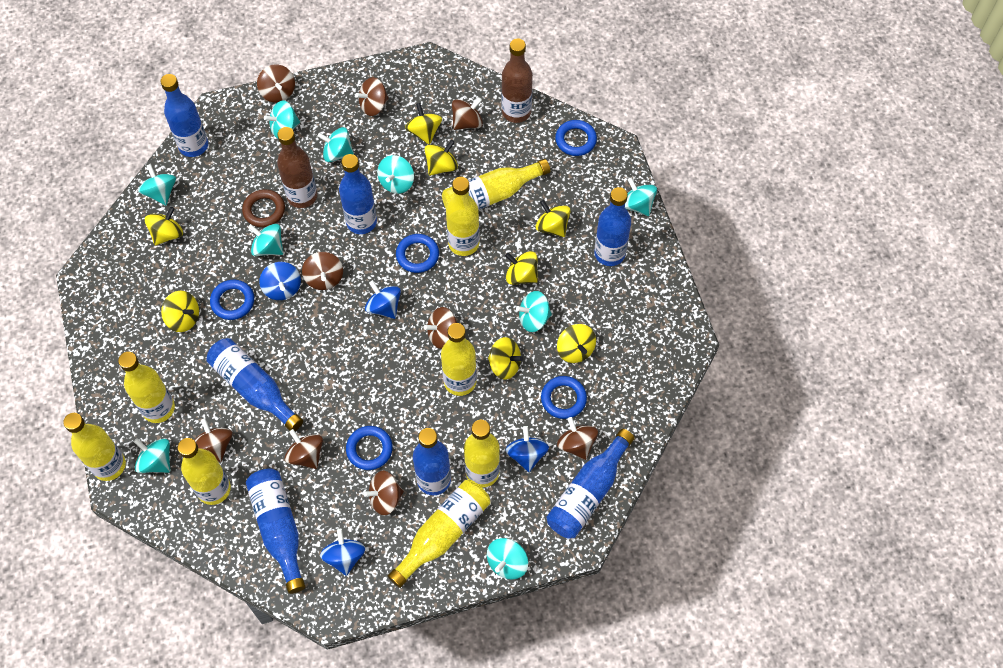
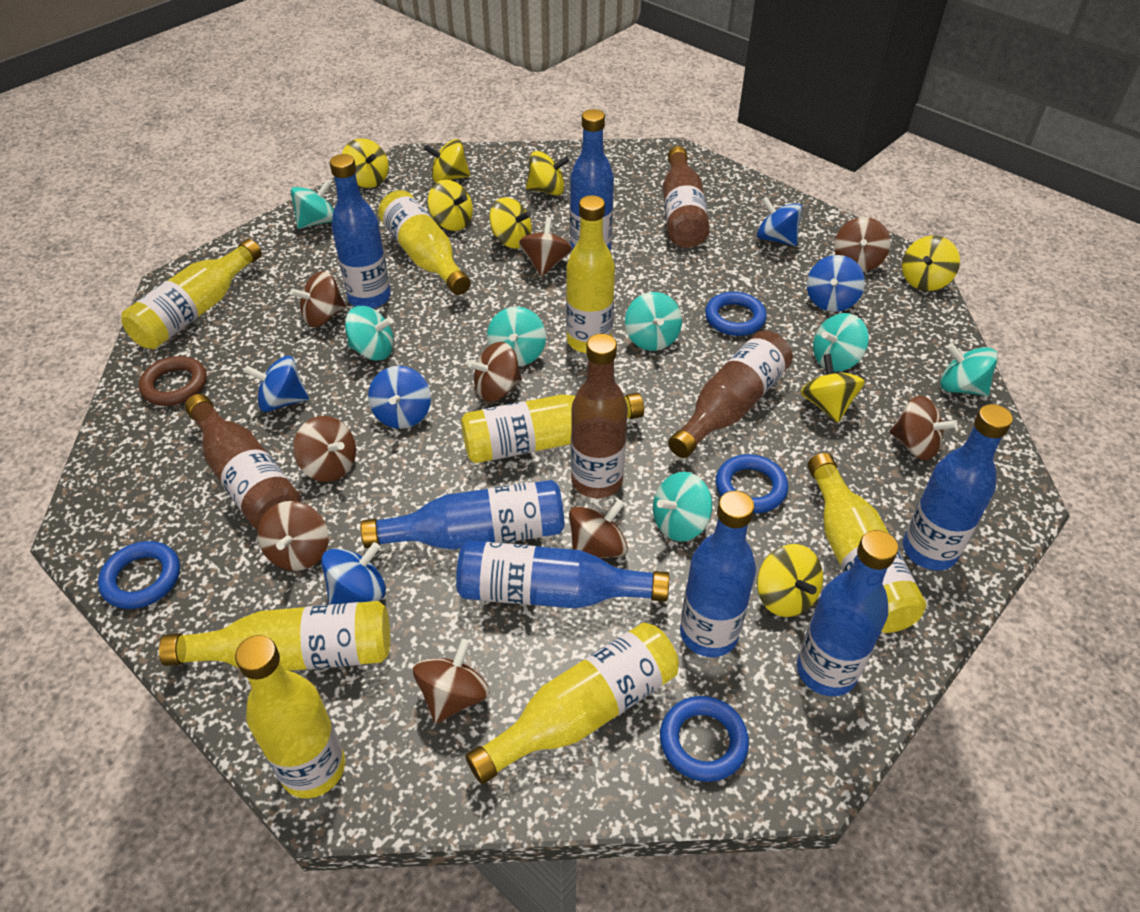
blue ring: 5 -> 4
blue spinning top: 4 -> 5
brown bottle: 2 -> 4
turquoise spinning top: 9 -> 7

